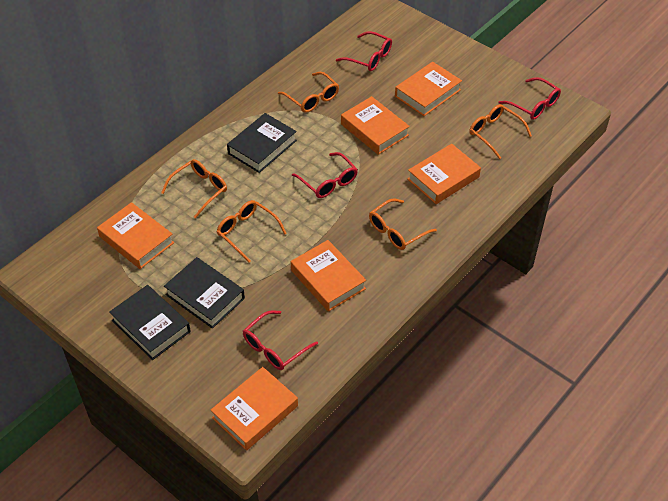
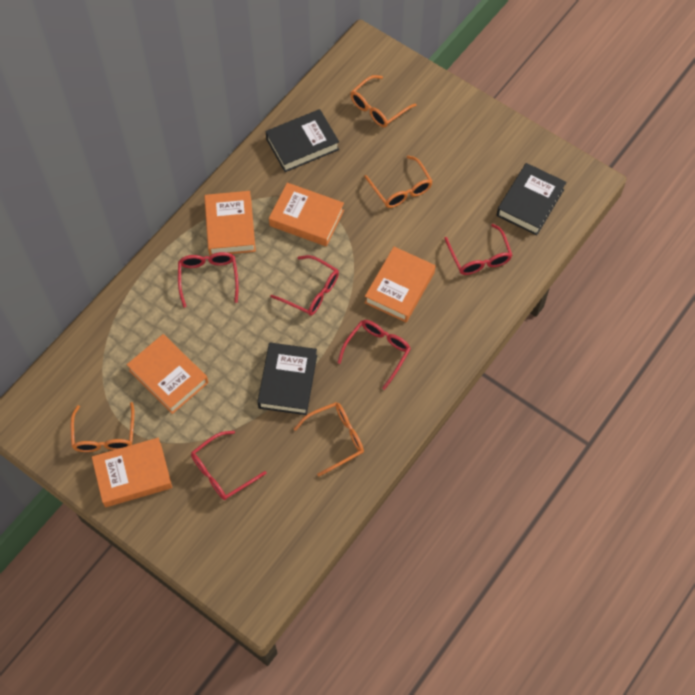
orange book: 6 -> 5
orange glasses: 5 -> 4
red glasses: 4 -> 5

